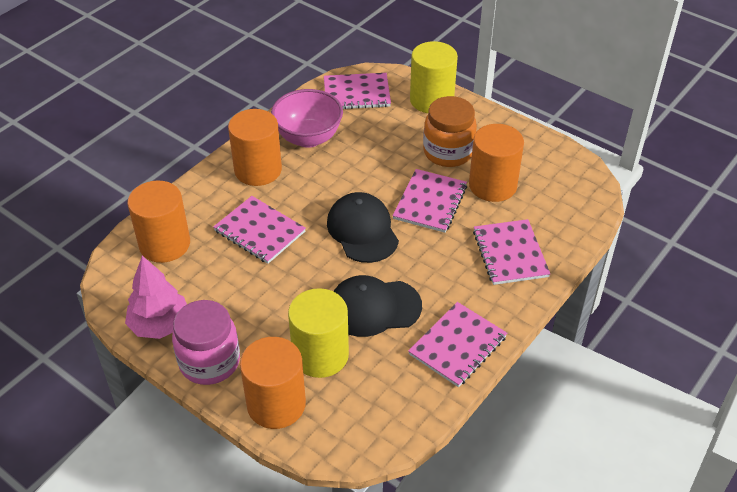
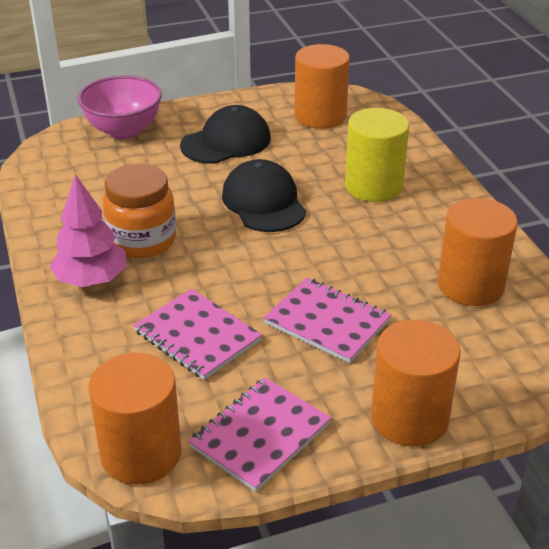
pink jar: 1 -> 0
pink notebook: 5 -> 3
yellow cylinder: 2 -> 1

